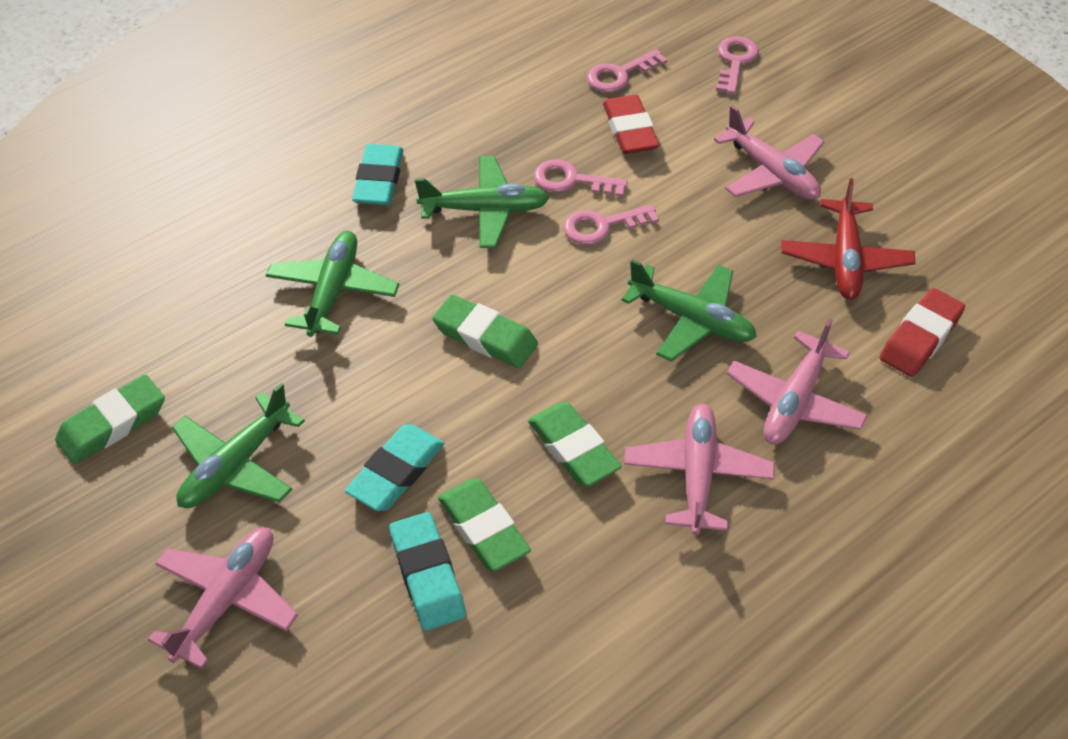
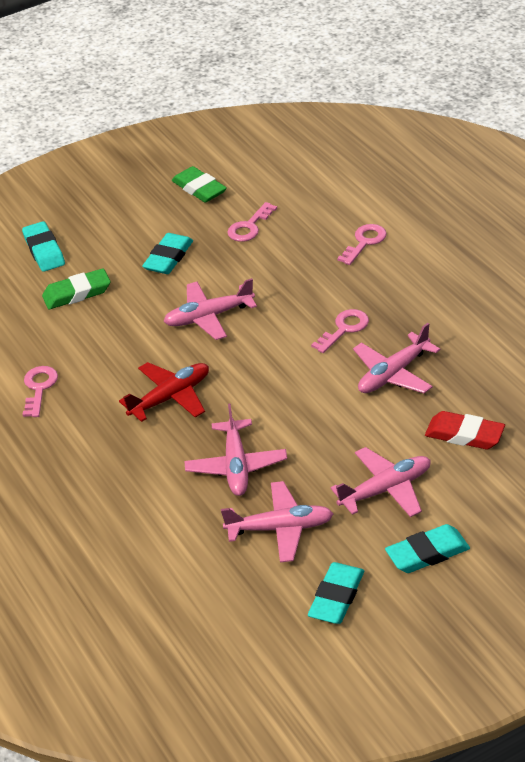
green eraser: 4 -> 2
green plane: 4 -> 0
pink plane: 4 -> 5
red eraser: 2 -> 1
turquoise eraser: 3 -> 4

